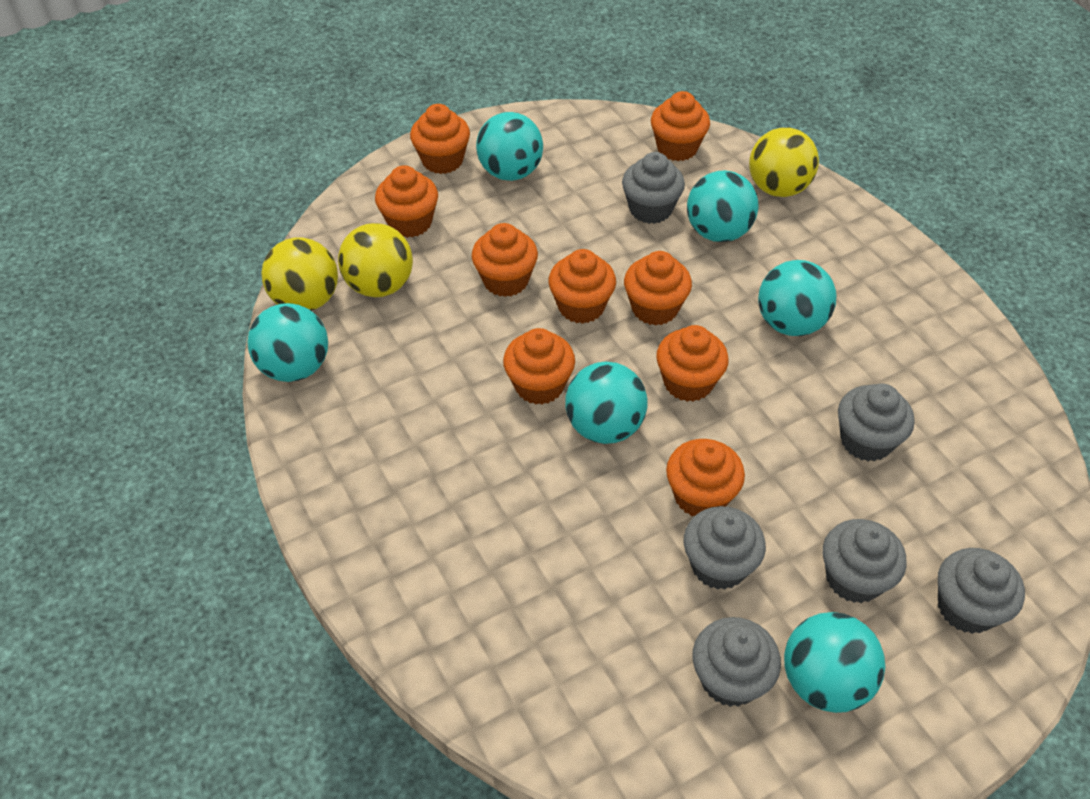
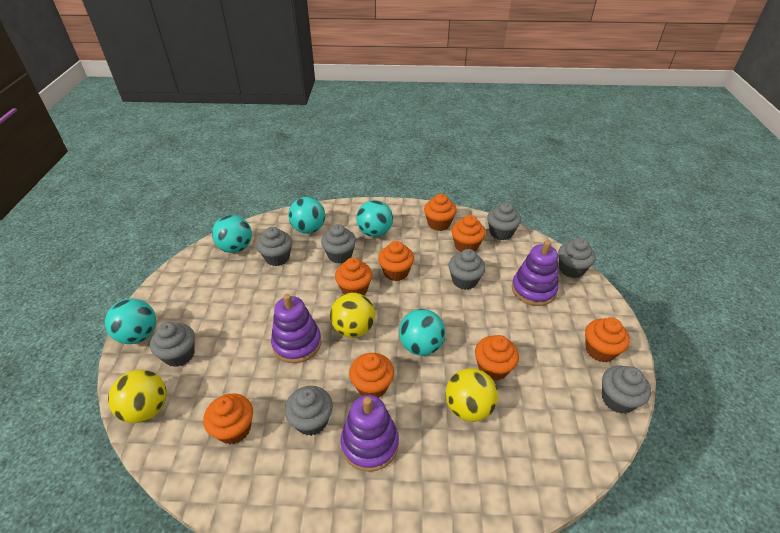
grey cupcake: 6 -> 8
orange cupcake: 9 -> 8
purple stacking toy: 0 -> 3
turquoise ball: 6 -> 5

